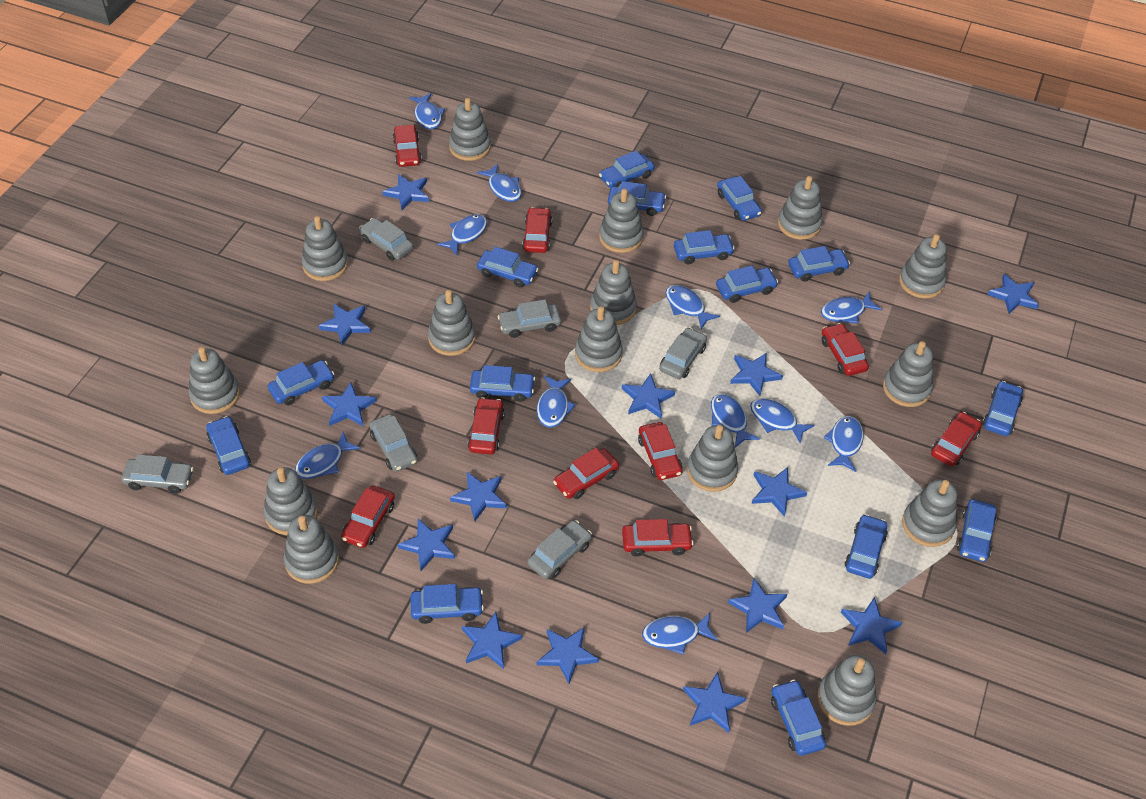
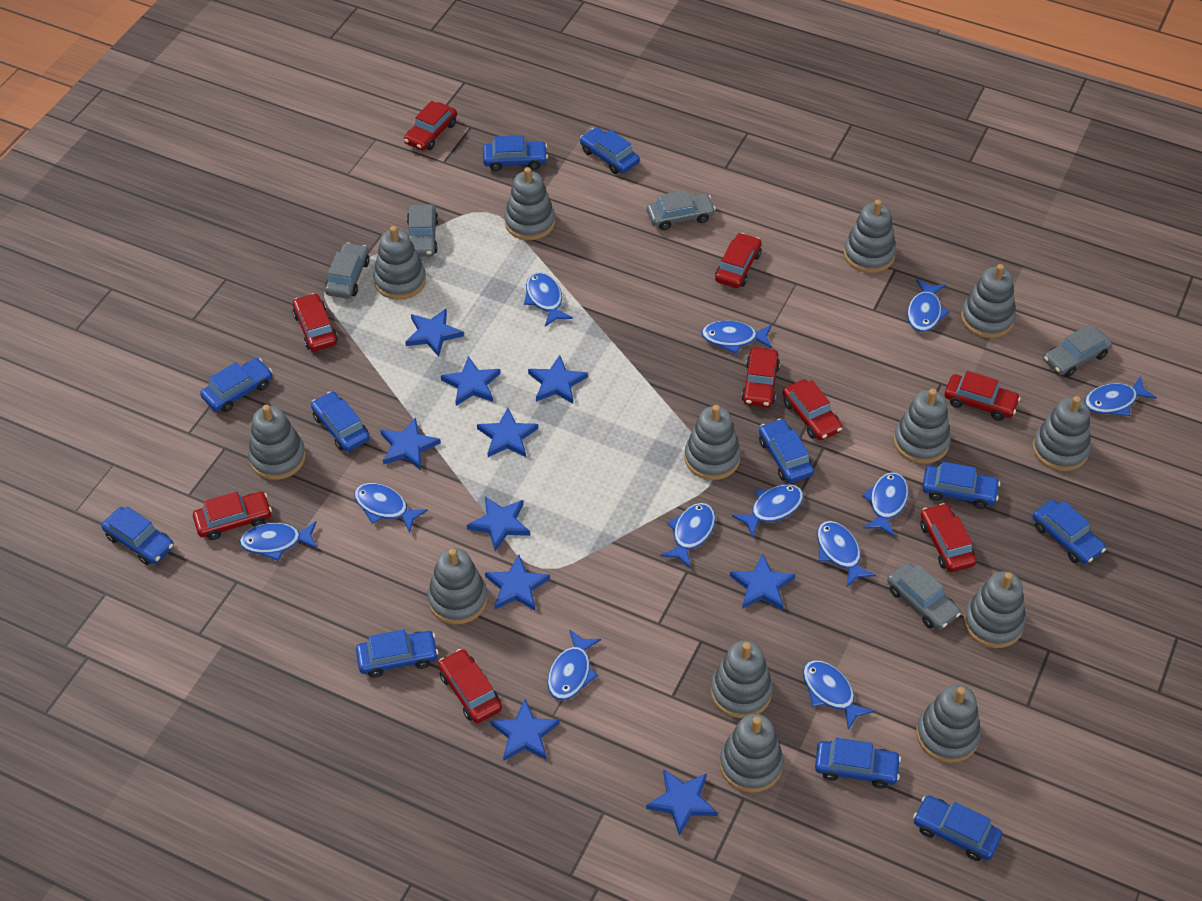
blue car: 15 -> 11
blue fish: 11 -> 12
blue star: 14 -> 10
grey car: 6 -> 5
grey stacking toy: 15 -> 13

